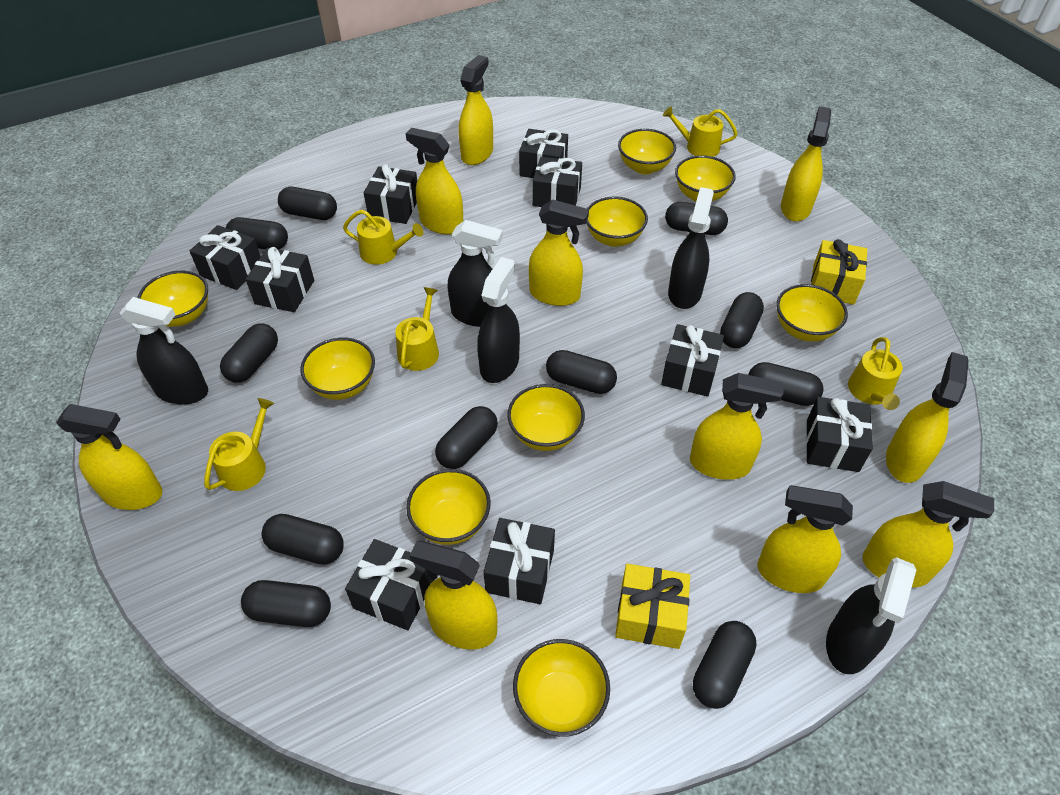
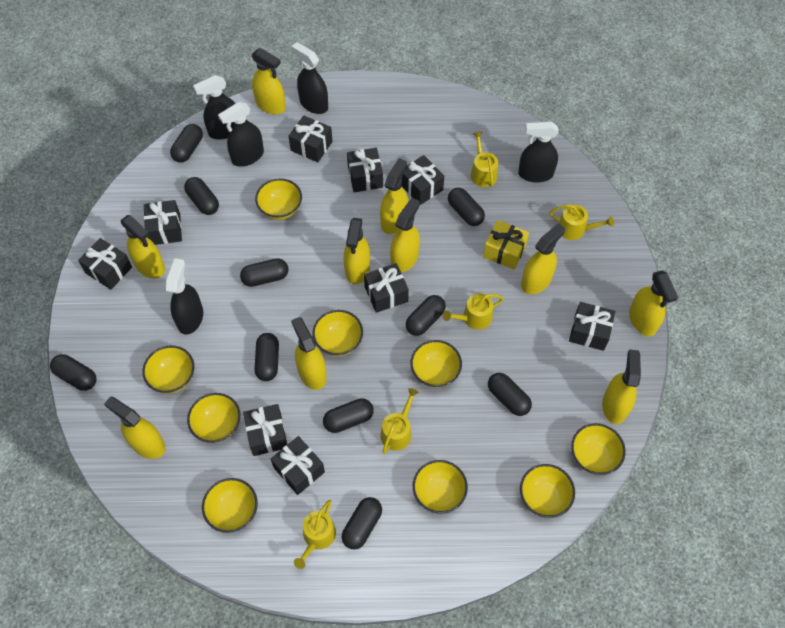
black capsule: 11 -> 10
yellow gift: 2 -> 1

